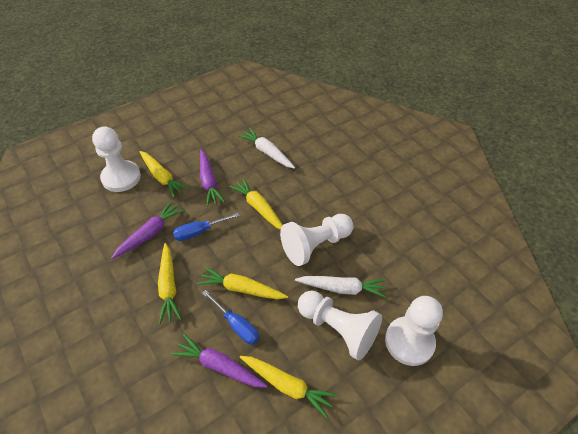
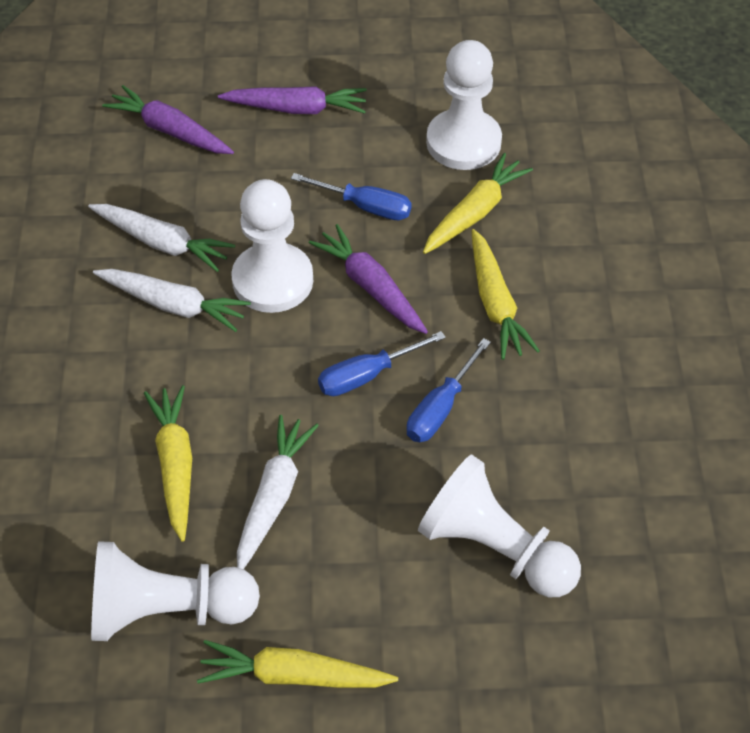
blue screwdriver: 2 -> 3
white carrot: 2 -> 3
yellow carrot: 5 -> 4

